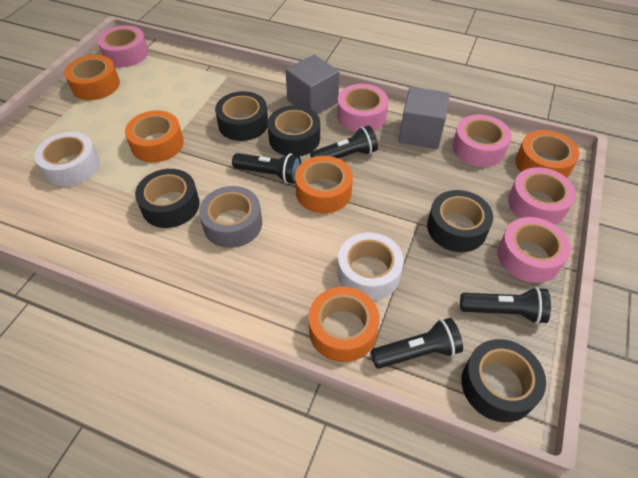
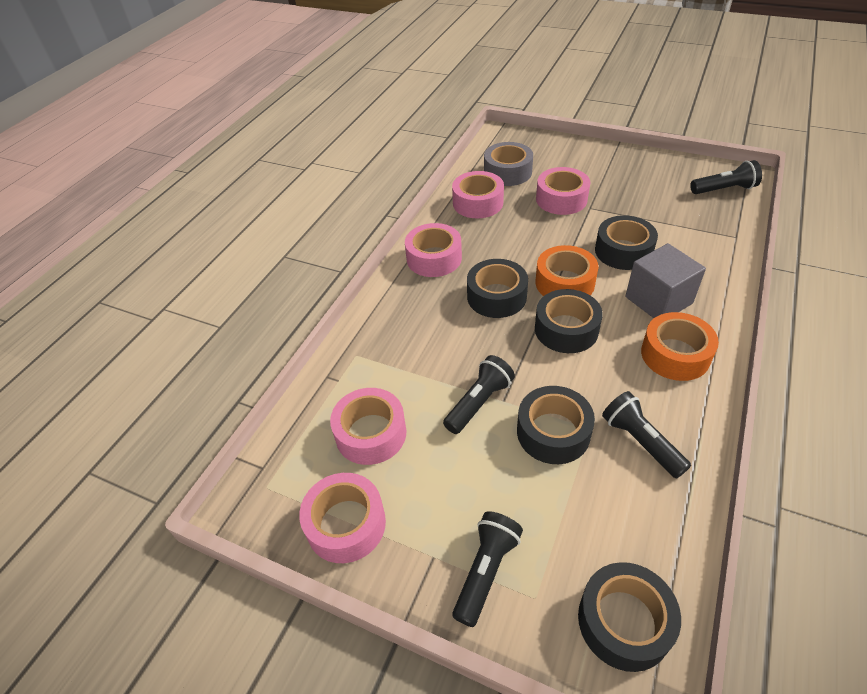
grey cube: 2 -> 1
orange tape: 5 -> 2
white tape: 2 -> 0

